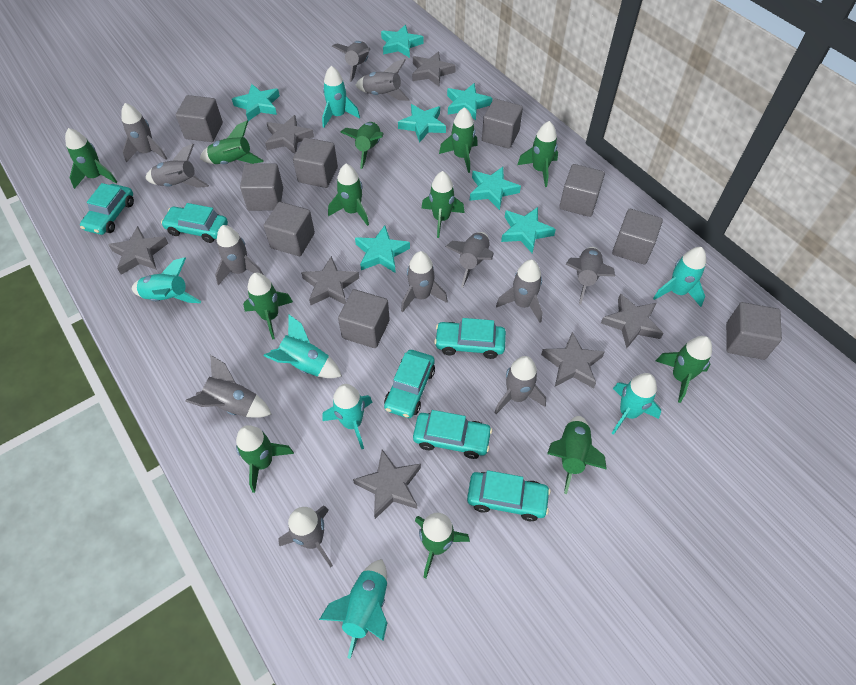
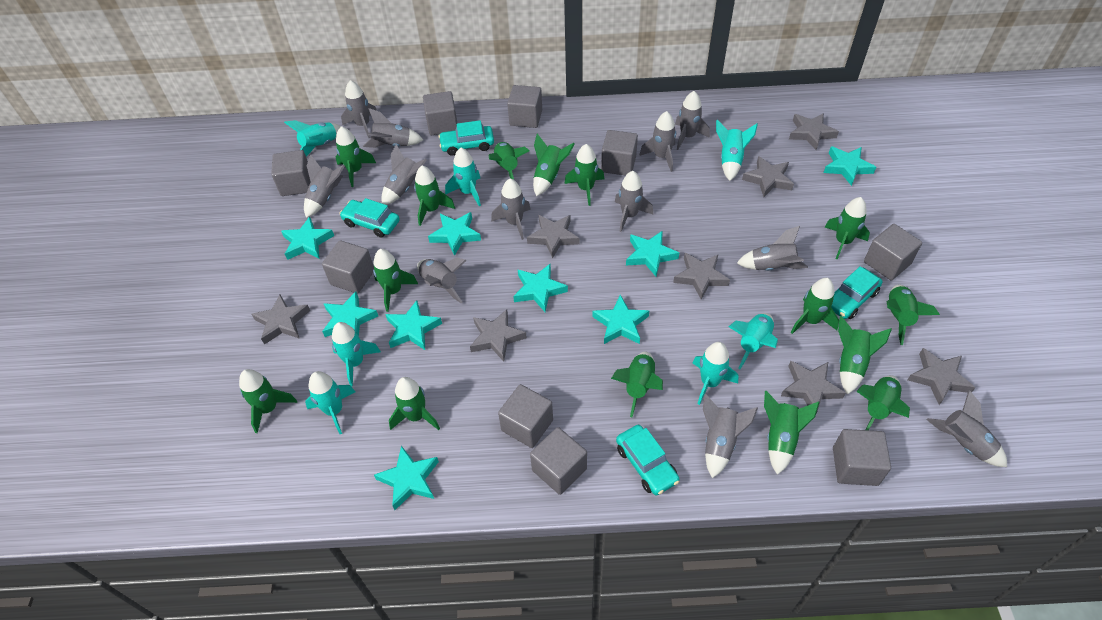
green rocket: 12 -> 15
grey star: 7 -> 8
turquoise car: 6 -> 4
turquoise star: 7 -> 9

